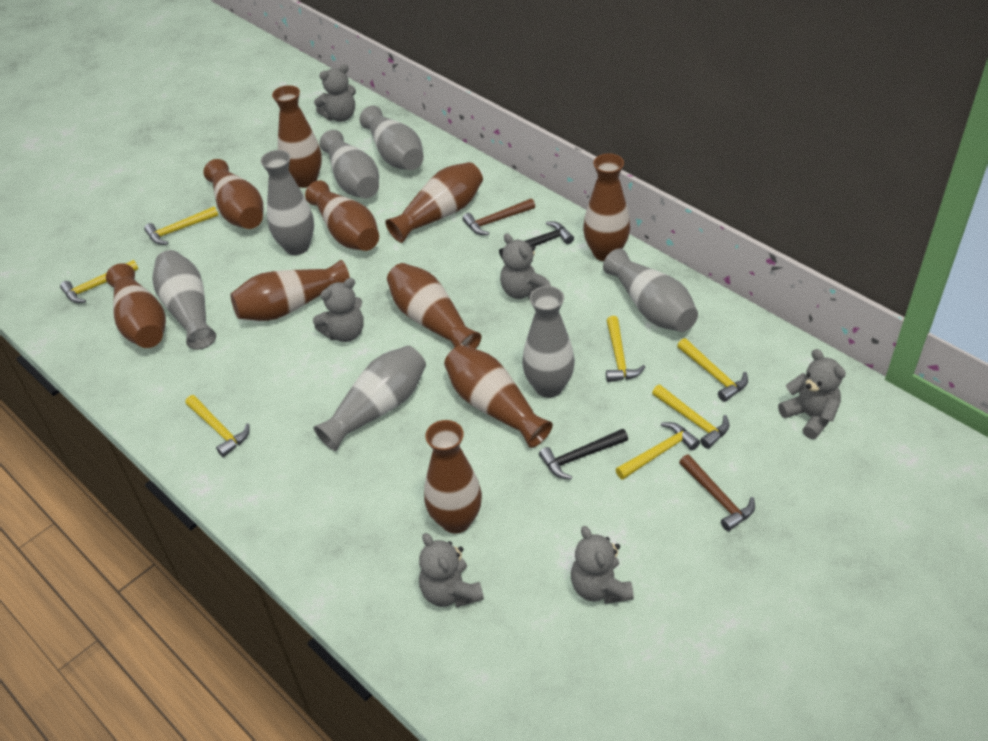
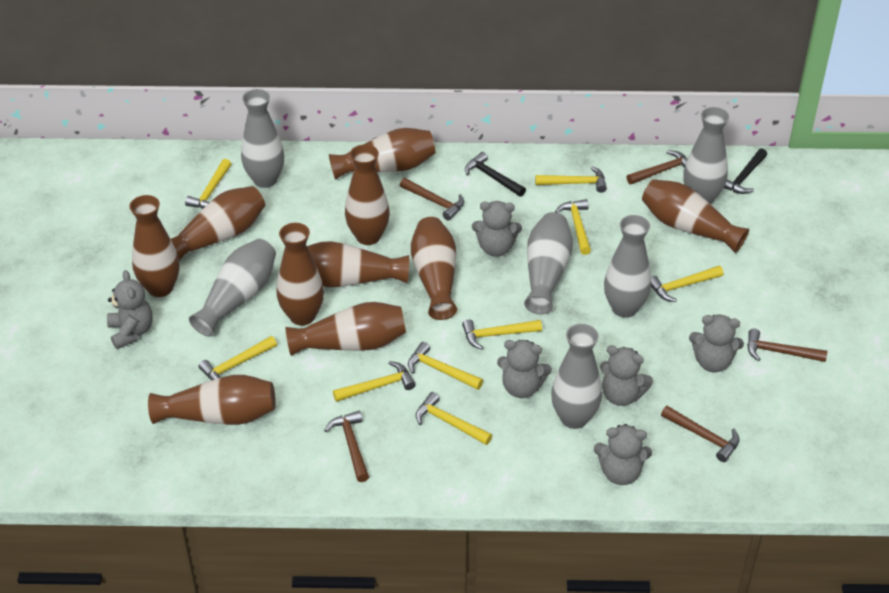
brown hammer: 2 -> 5
grey vase: 7 -> 6
yellow hammer: 7 -> 9

